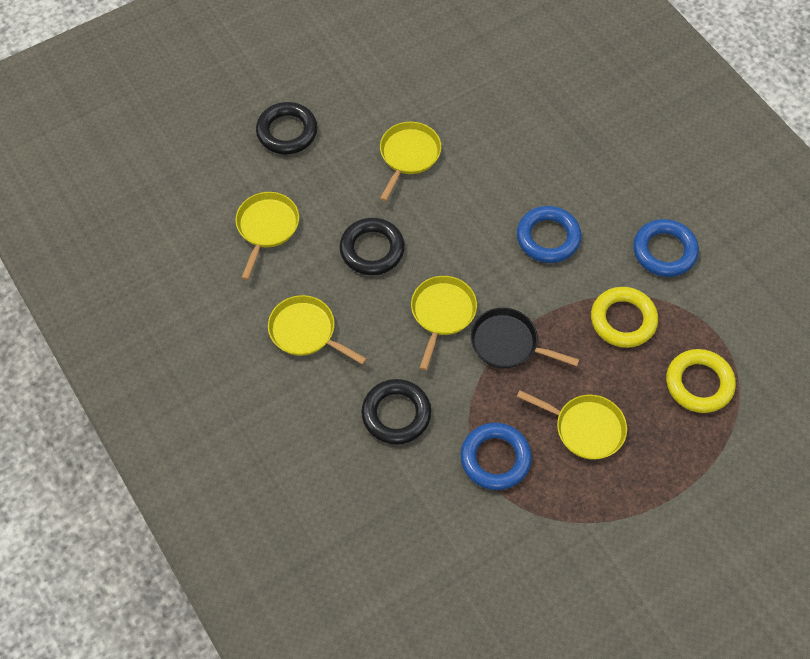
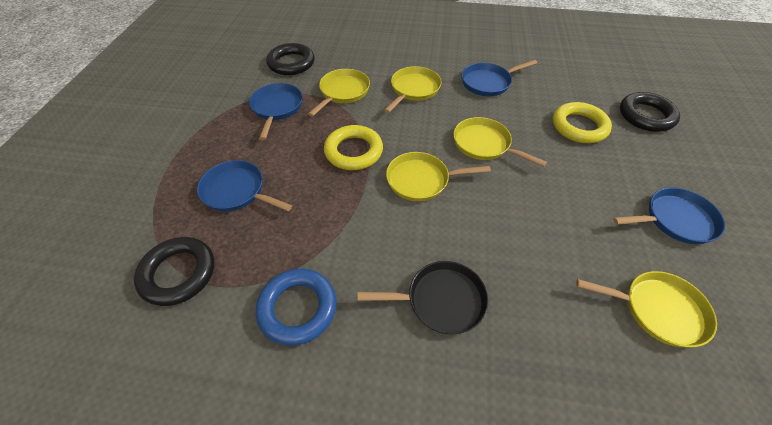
blue pan: 0 -> 4
blue ring: 3 -> 1

